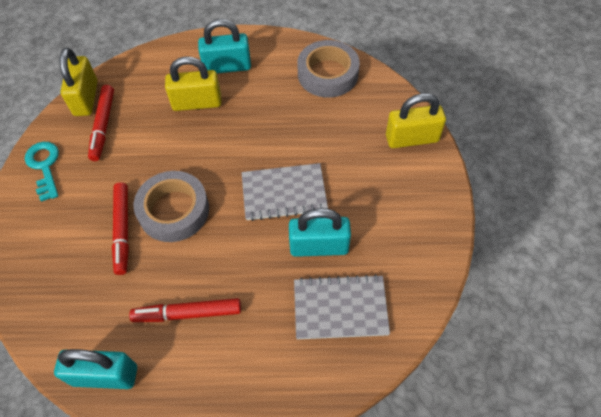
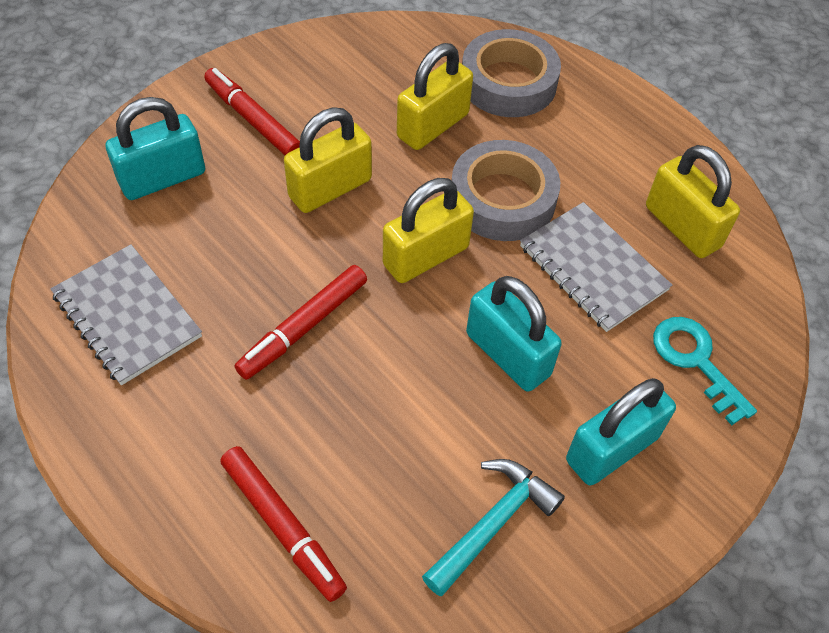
turquoise hammer: 0 -> 1
yellow padlock: 3 -> 4

